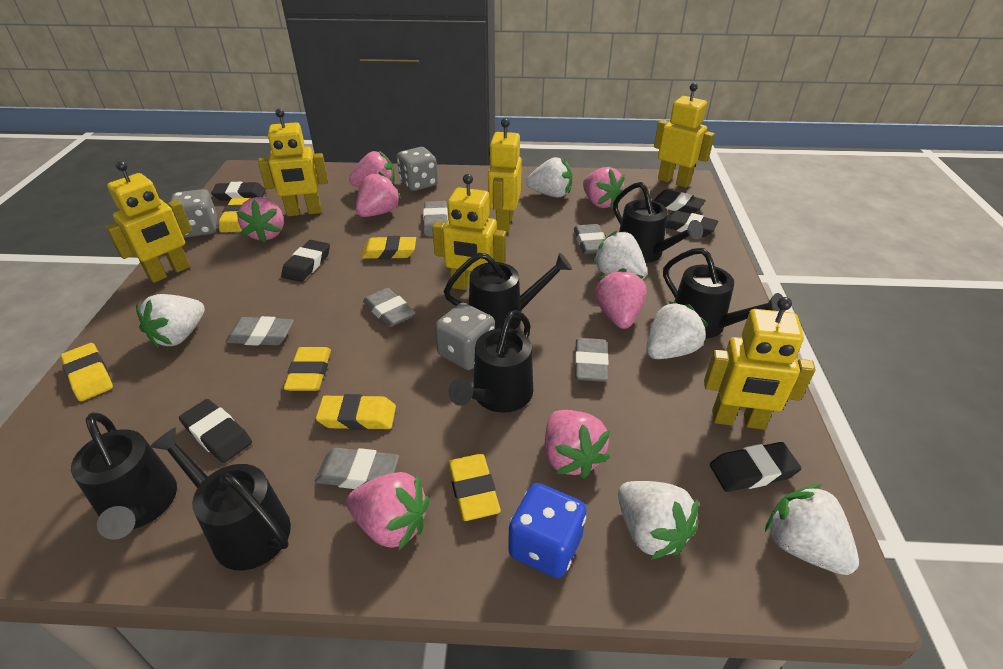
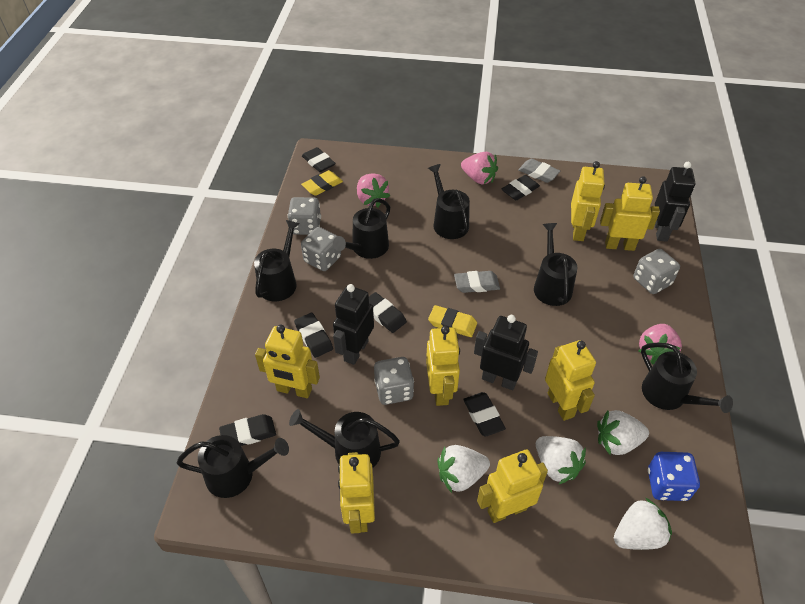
black robot: 0 -> 3
black watering can: 6 -> 7
grey dice: 3 -> 4
grey eraser: 6 -> 2
pink strawberry: 7 -> 3
white strawberry: 6 -> 4
yellow eraser: 6 -> 2
yellow robot: 6 -> 7

